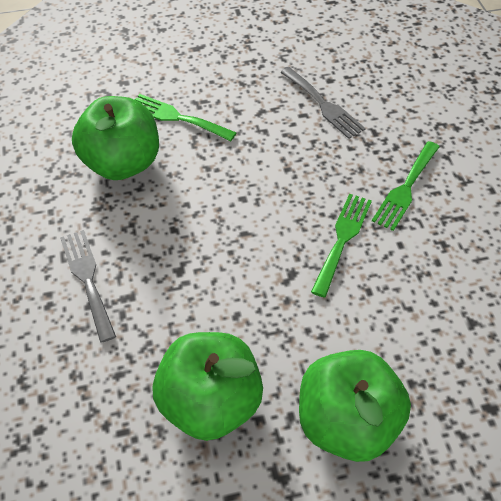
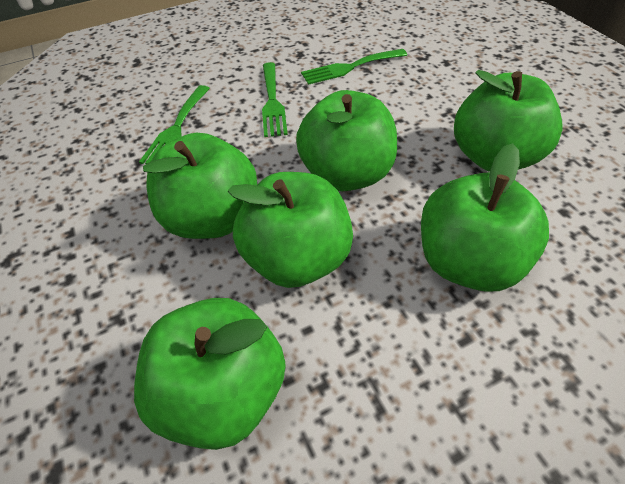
green apple: 3 -> 6
grey fork: 2 -> 0

